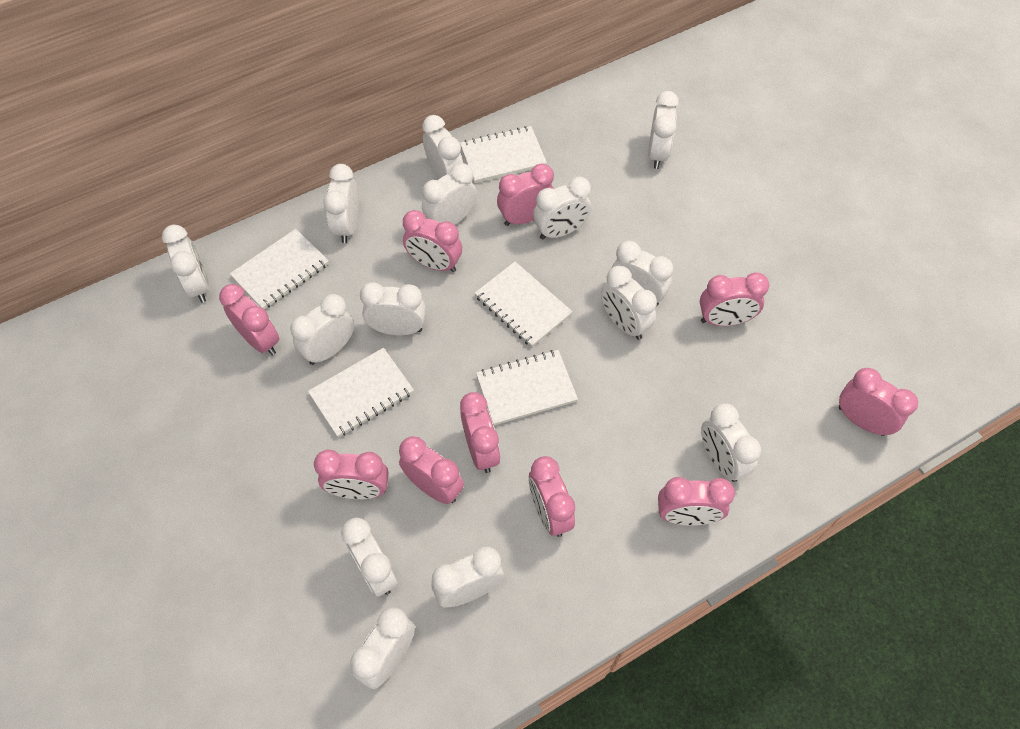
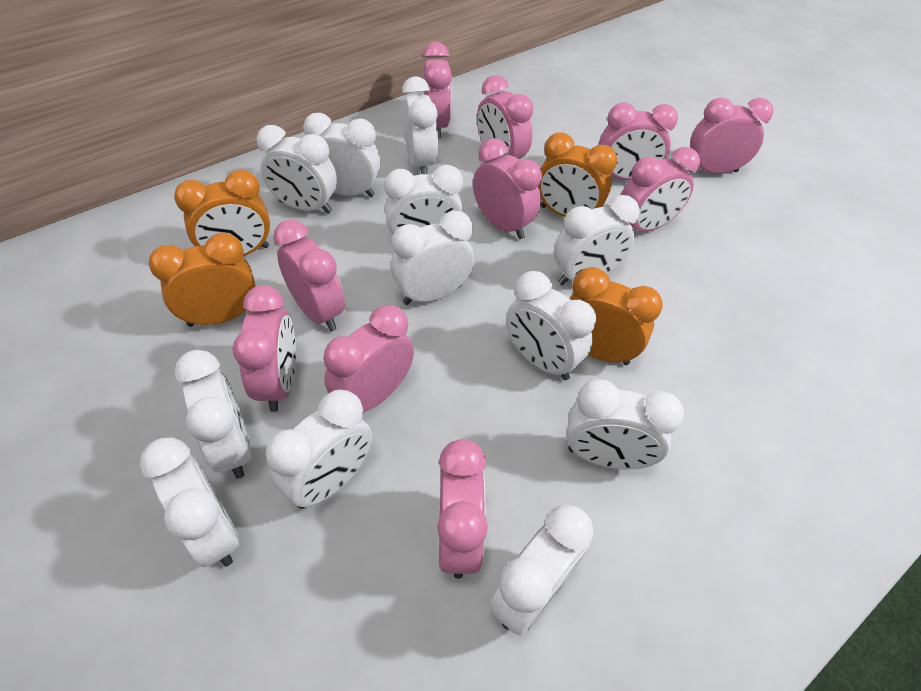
orange clock: 0 -> 4
white clock: 14 -> 12
white notebook: 5 -> 0

